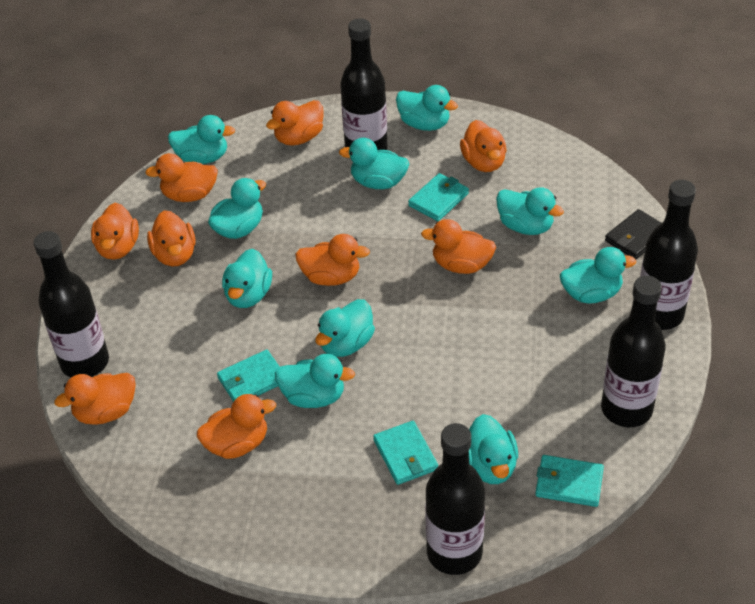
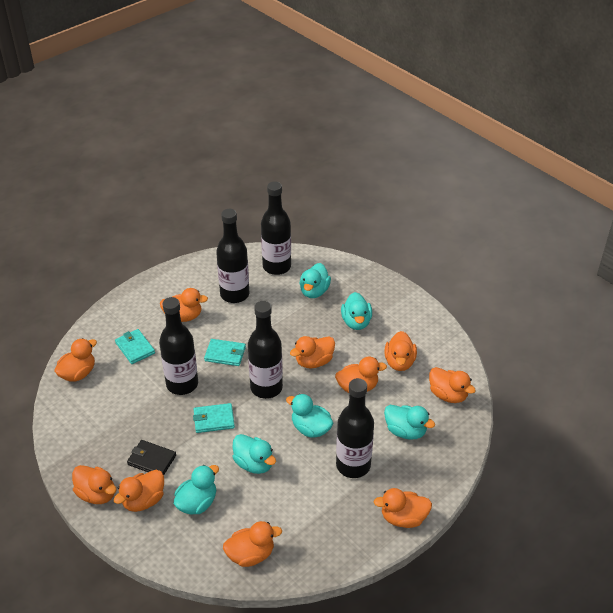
orange duck: 9 -> 10
turquoise duck: 10 -> 6
turquoise wallet: 4 -> 3

